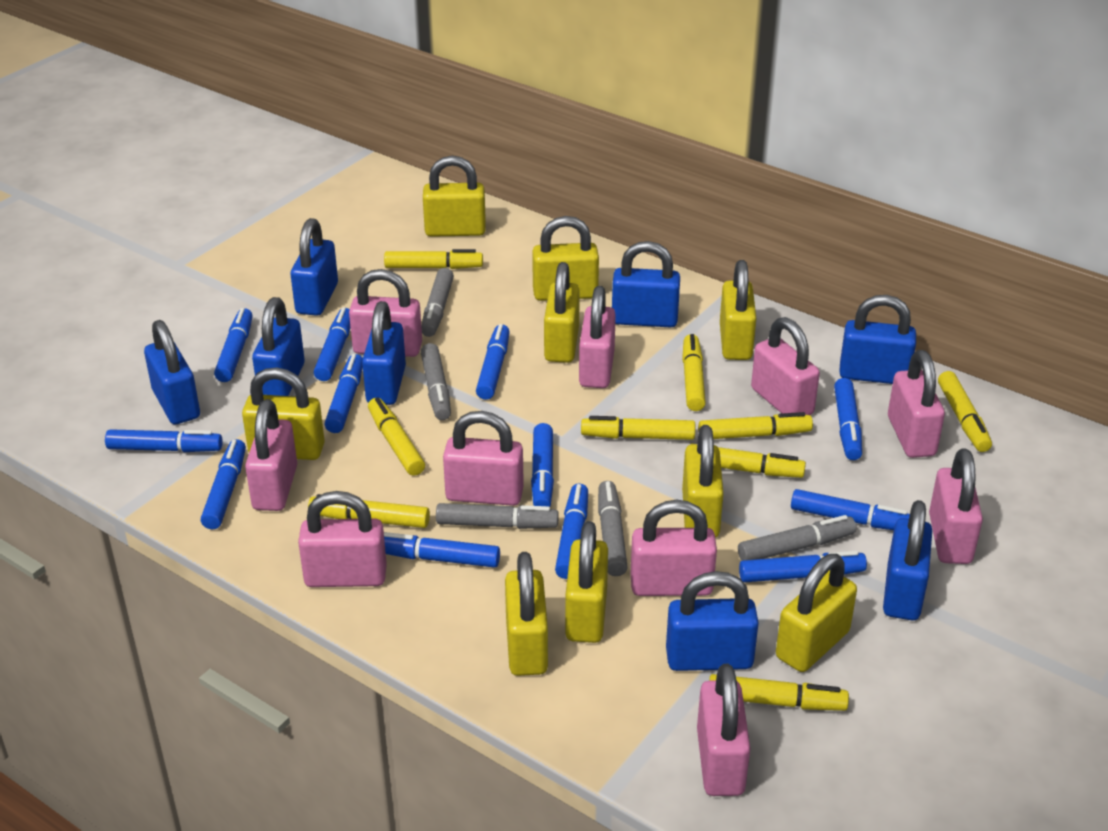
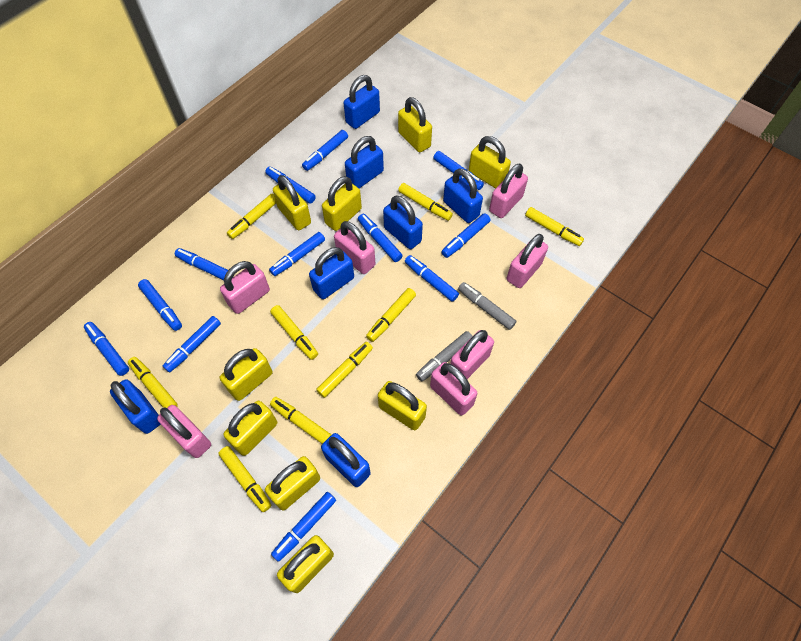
blue padlock: 8 -> 7
grey marker: 5 -> 2
pink padlock: 10 -> 7

